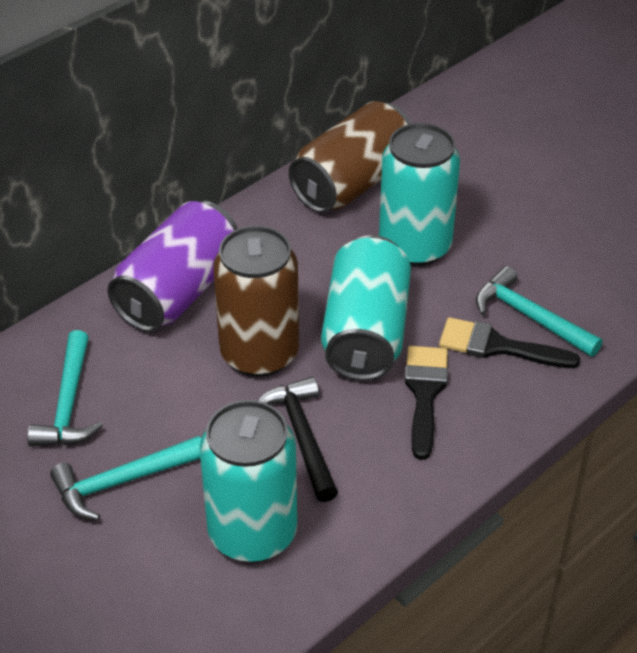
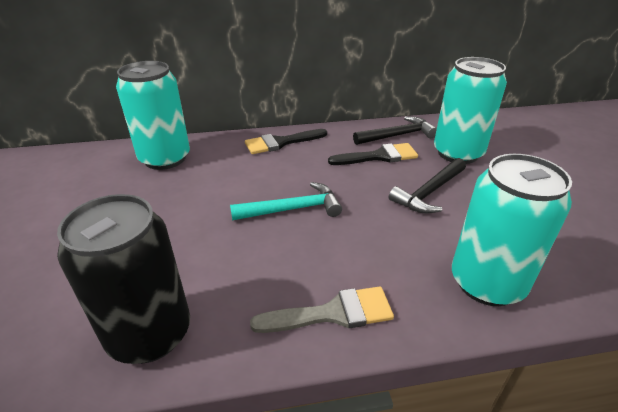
black can: 0 -> 1
black hammer: 1 -> 2
brown can: 2 -> 0
grey brush: 0 -> 1
purple can: 1 -> 0
turquoise hammer: 3 -> 1

